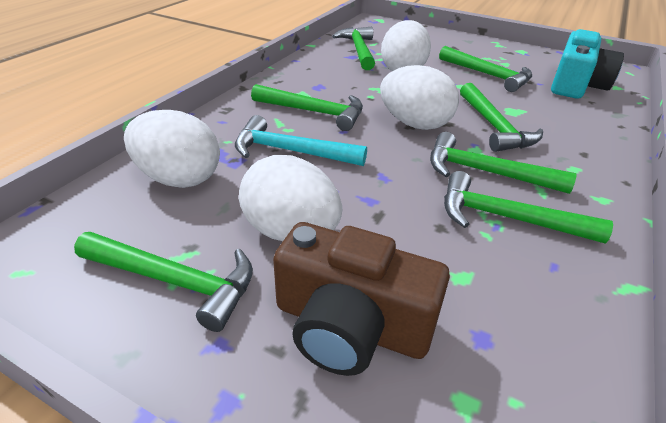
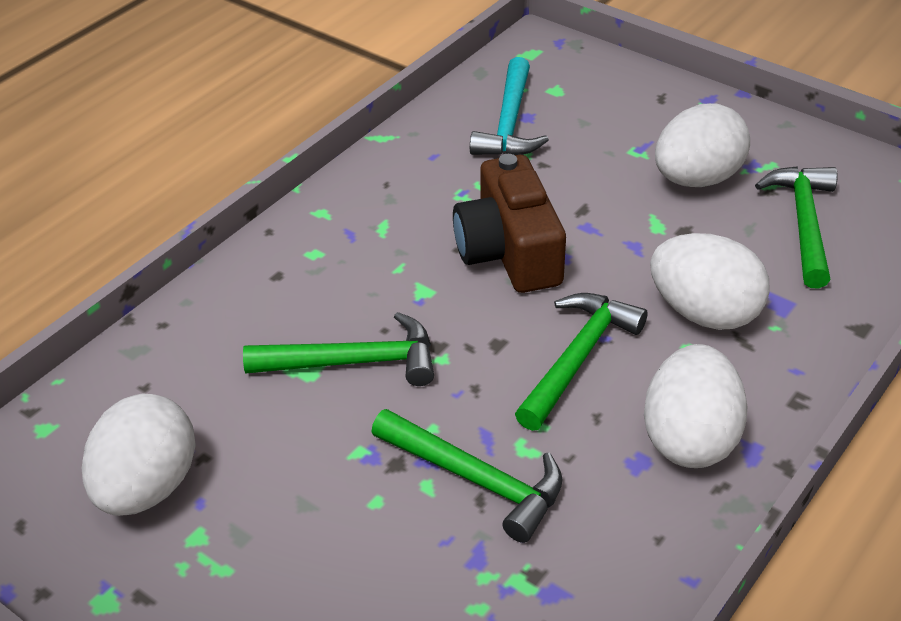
green hammer: 7 -> 4
turquoise camera: 1 -> 0

